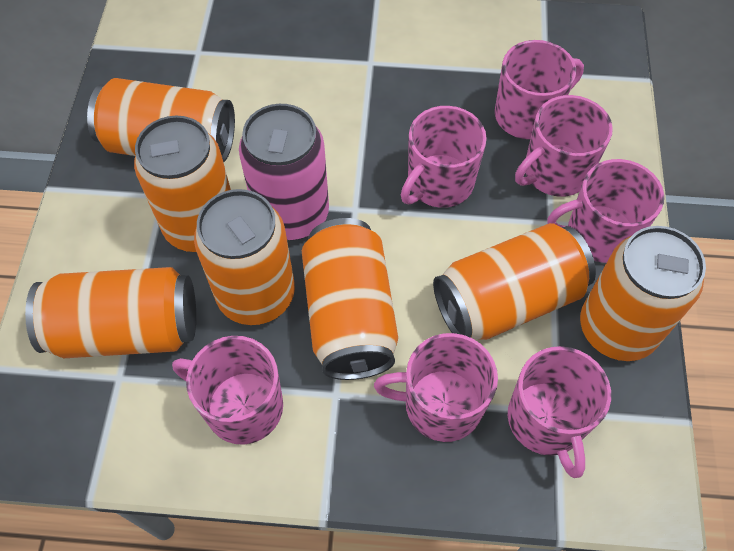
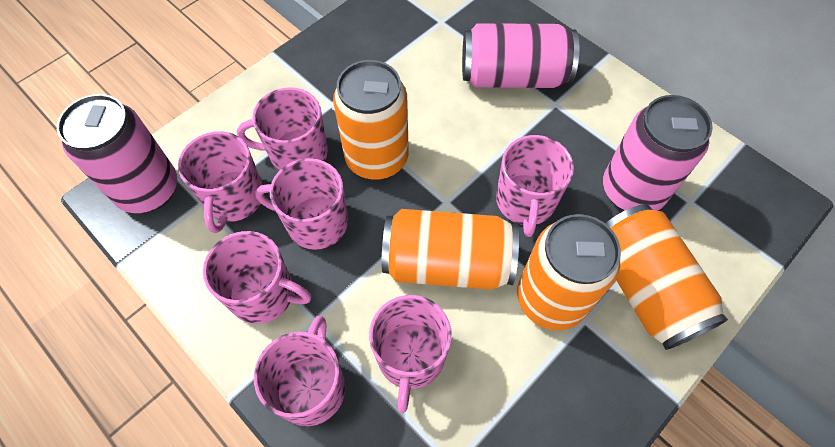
orange can: 7 -> 4
pink can: 1 -> 3

